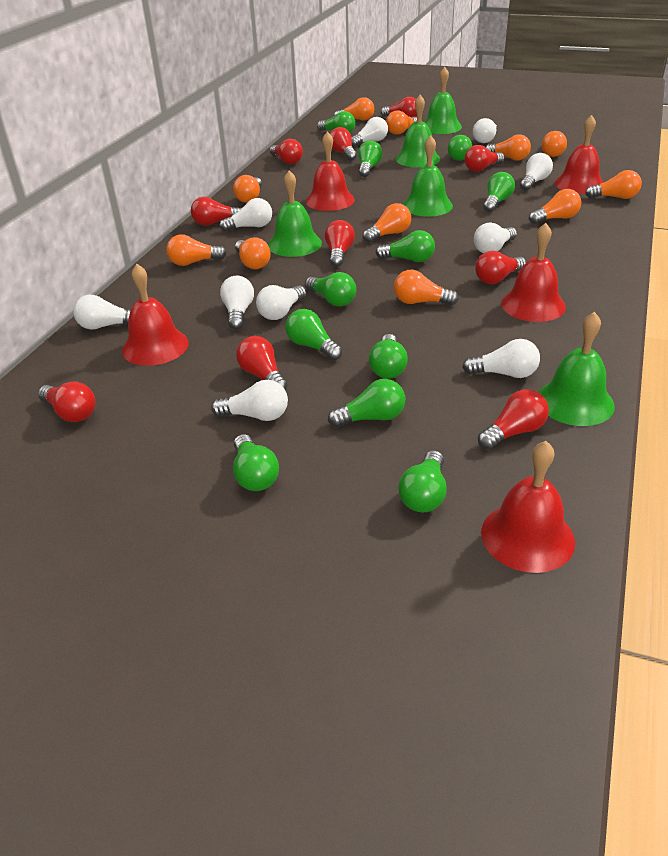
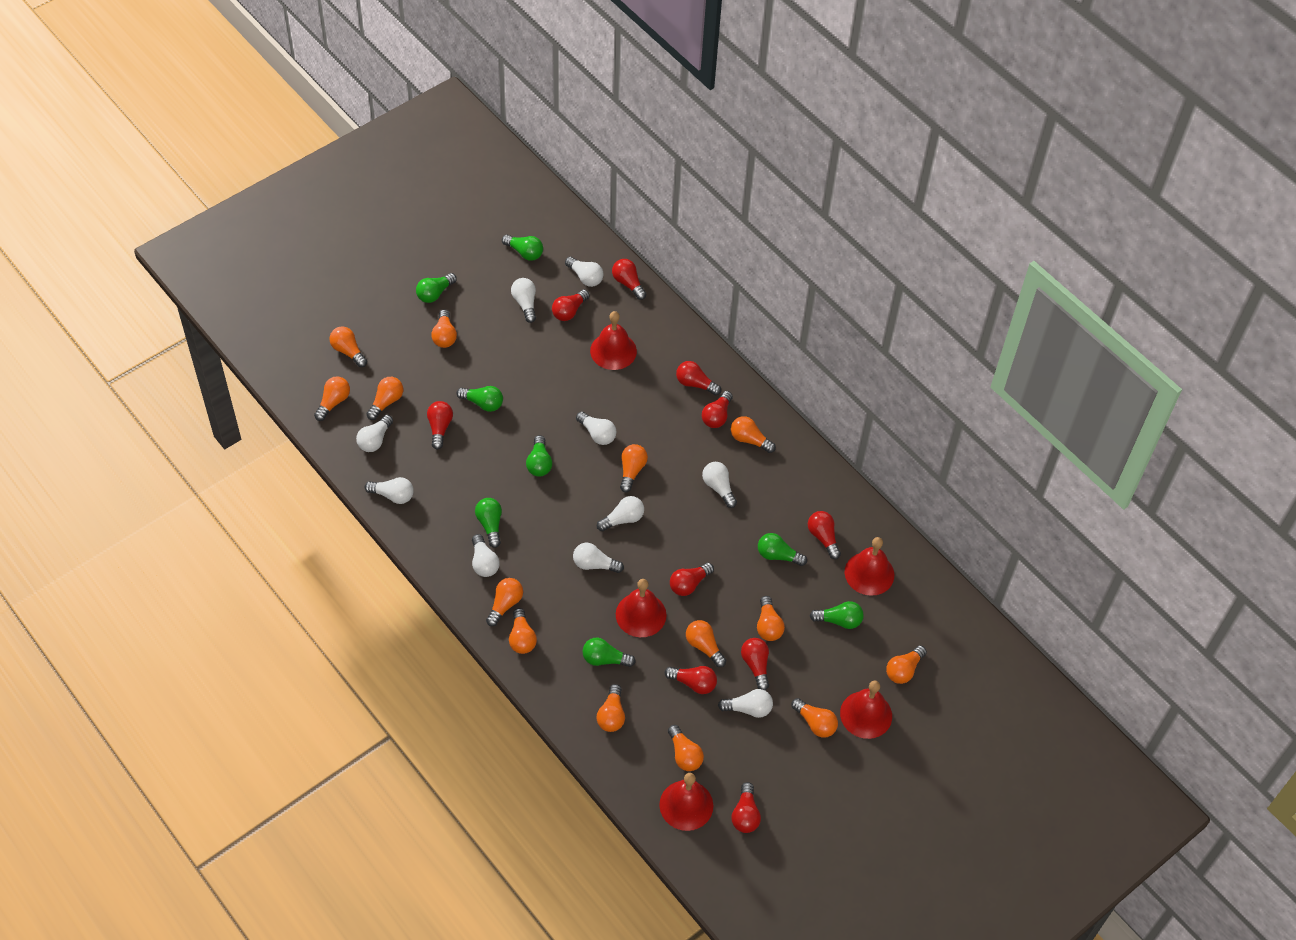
green bell: 5 -> 0
green light bulb: 11 -> 8
orange light bulb: 11 -> 14

